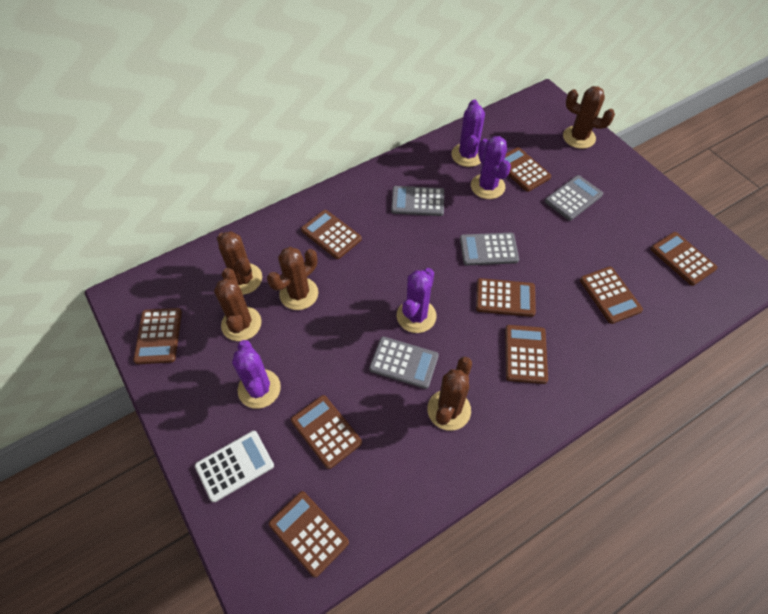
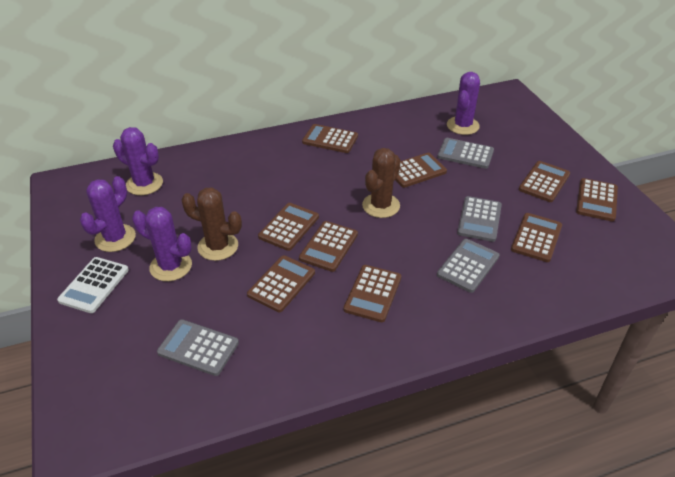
brown cactus: 5 -> 2

